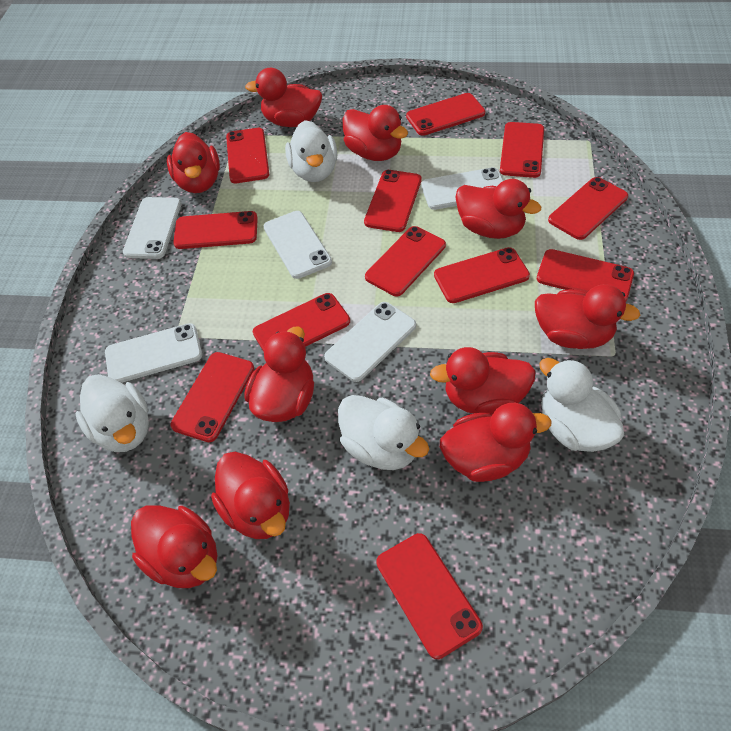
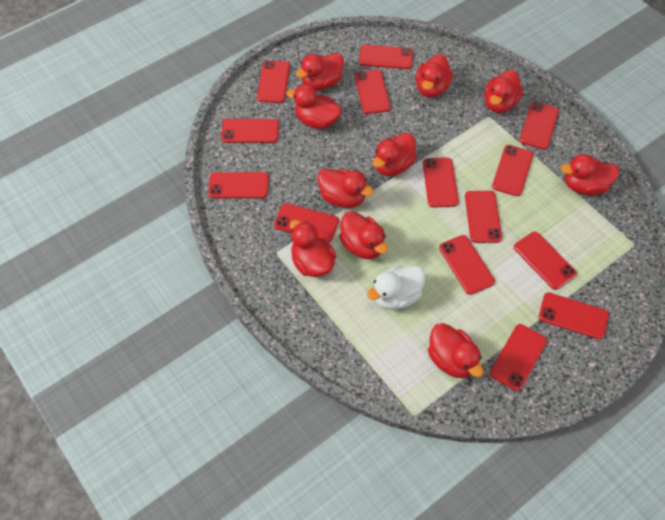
red phone: 12 -> 14
white duck: 4 -> 1
white phone: 5 -> 0

